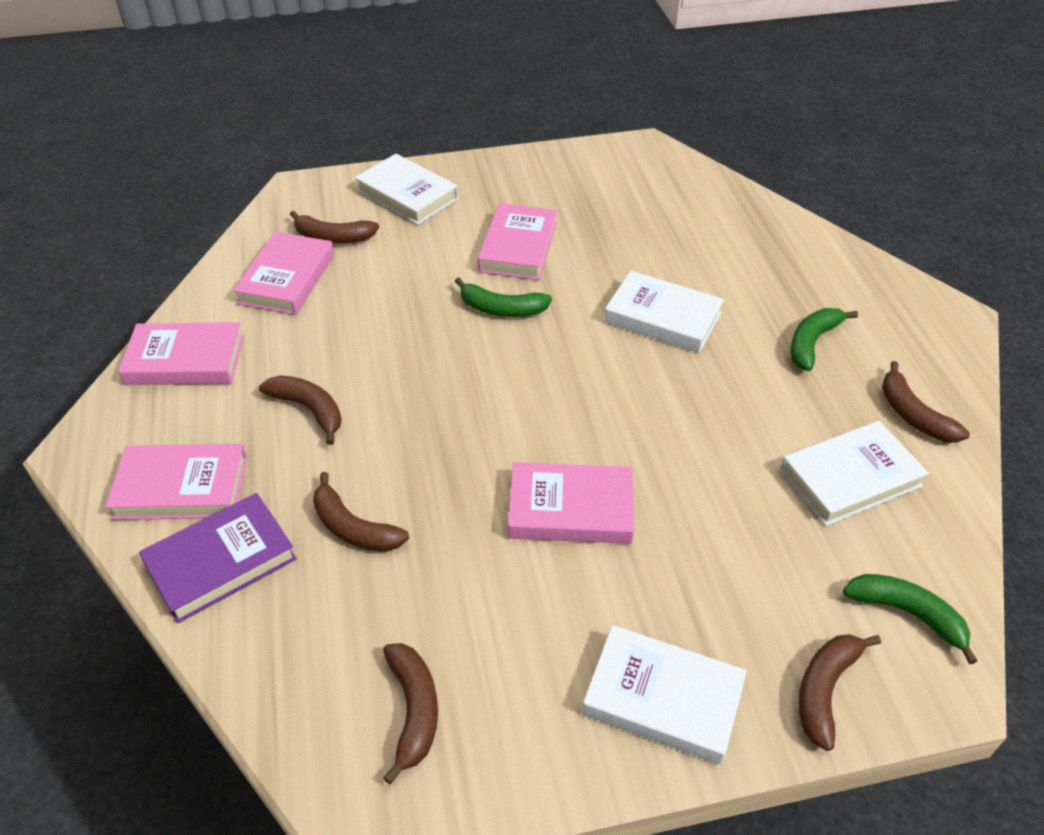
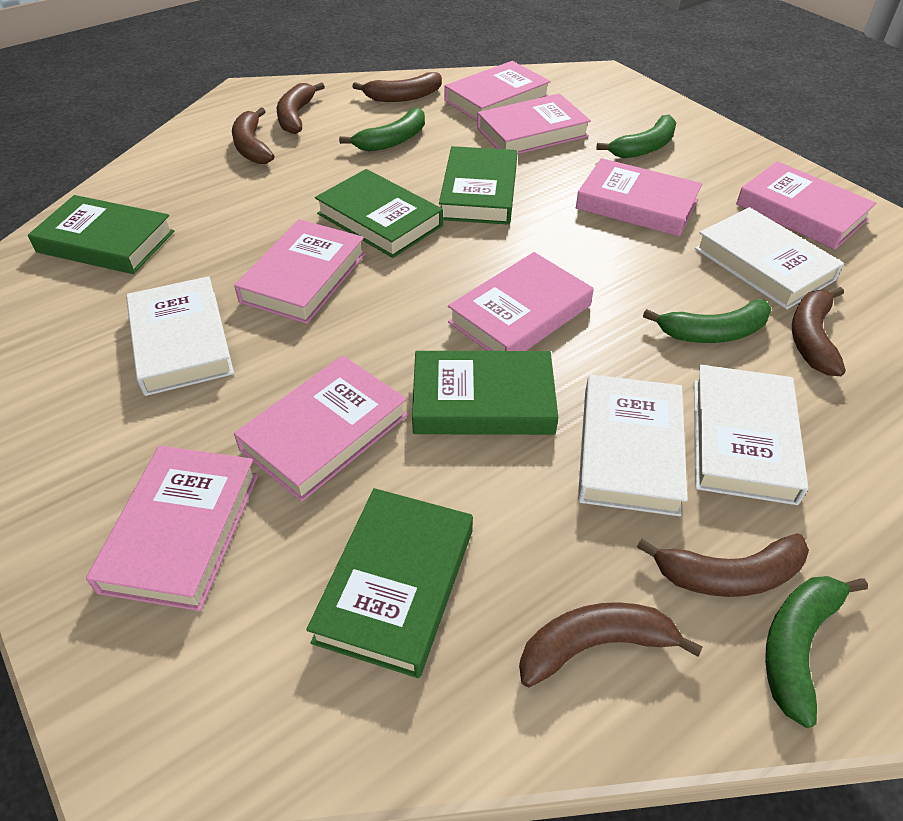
green banana: 3 -> 4
green book: 0 -> 5
pink book: 5 -> 8
purple book: 1 -> 0

